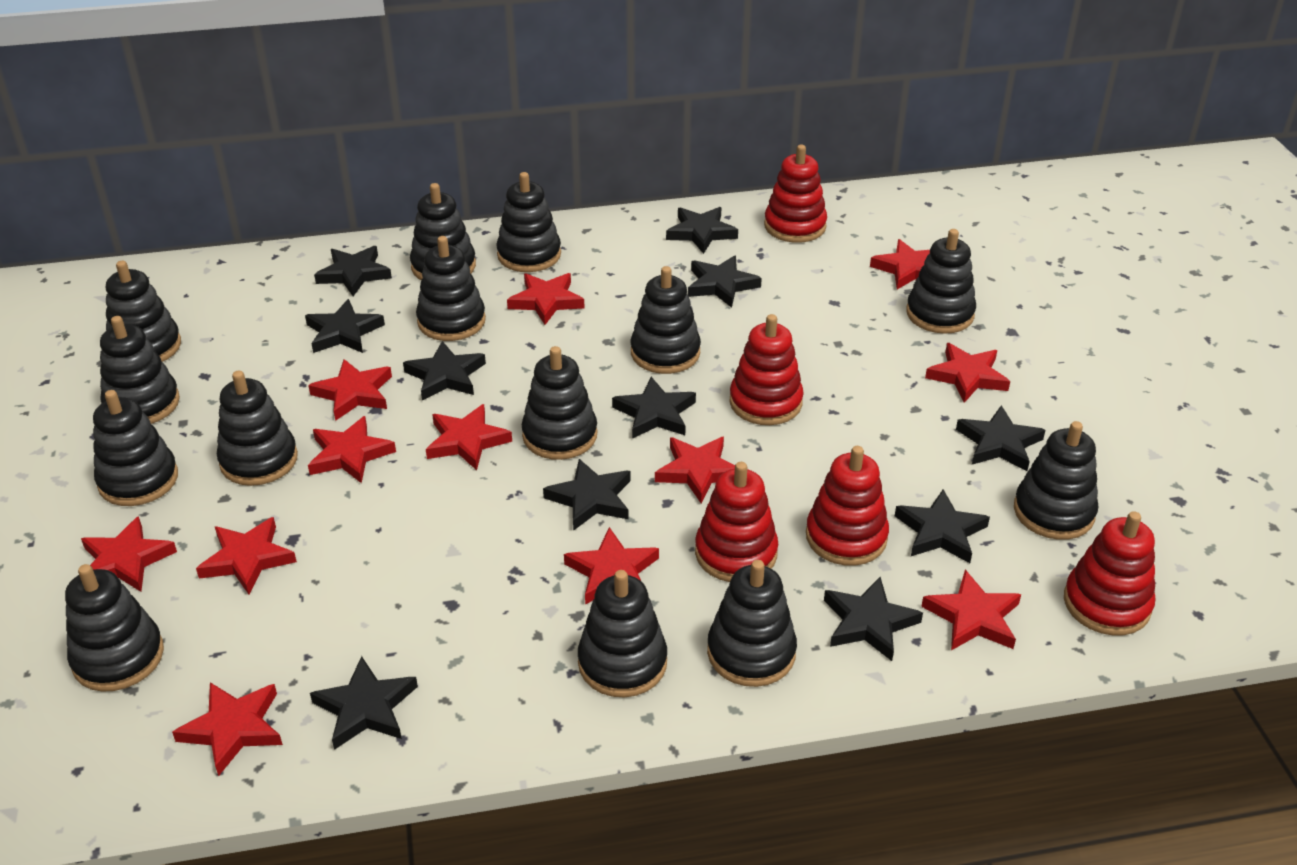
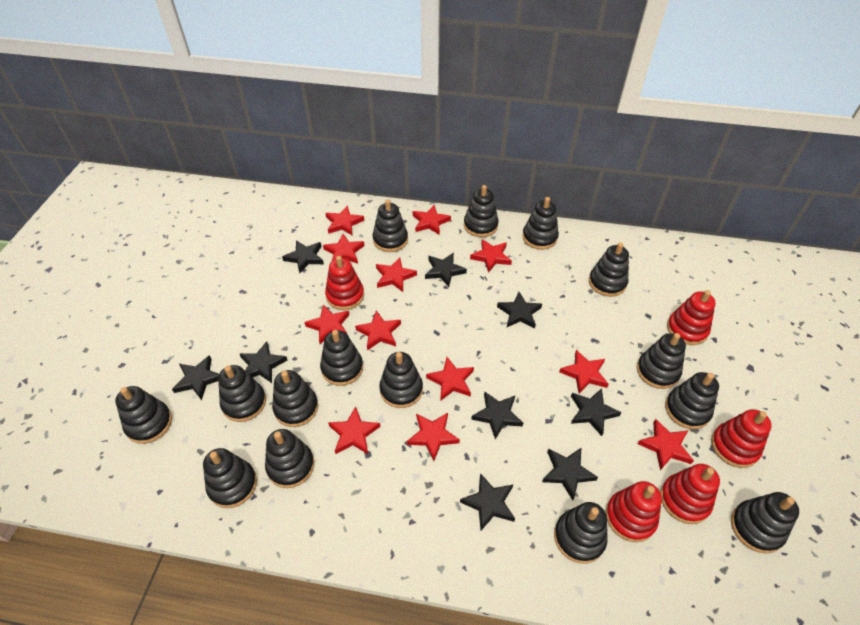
black stacking toy: 14 -> 15
black star: 11 -> 9

